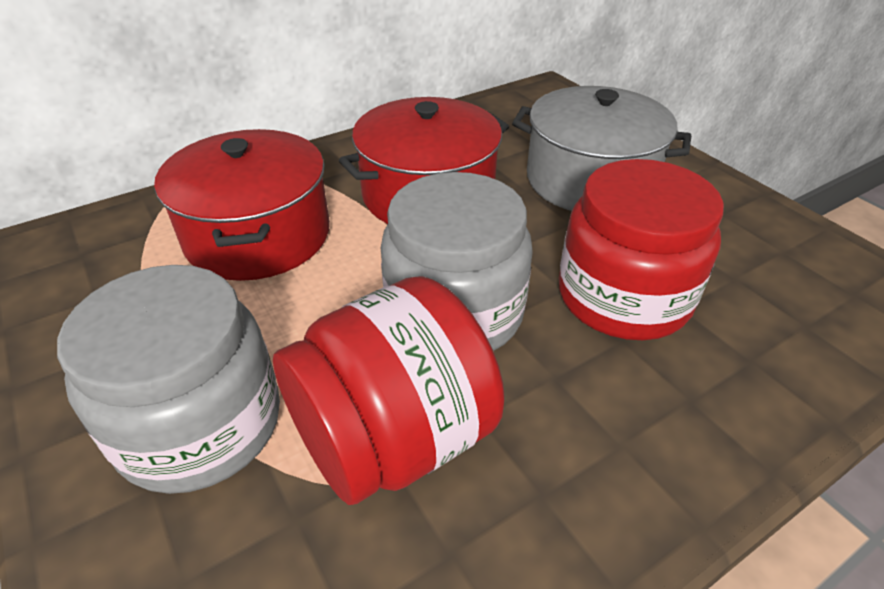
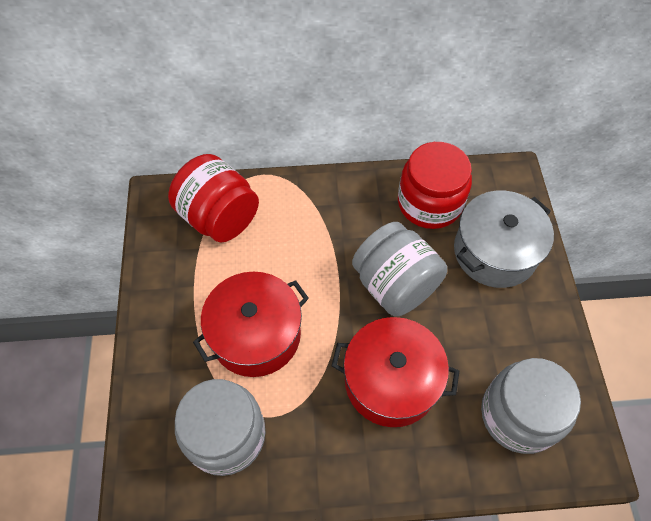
grey jar: 2 -> 3

